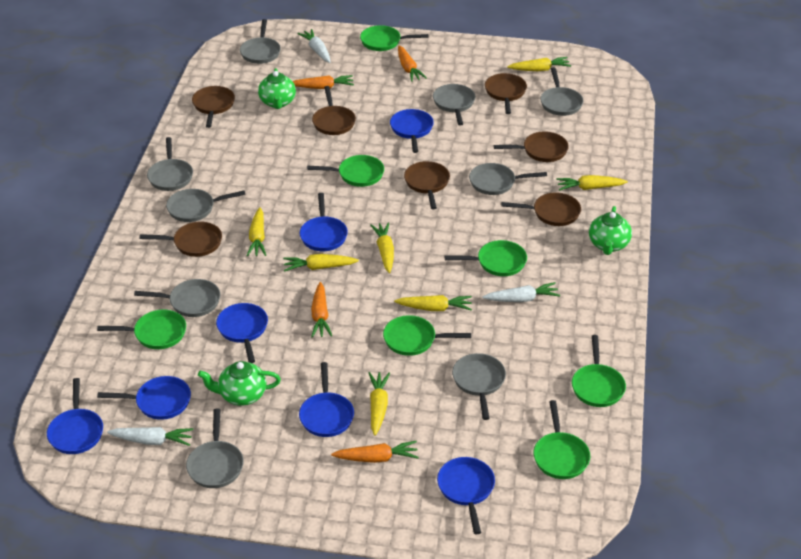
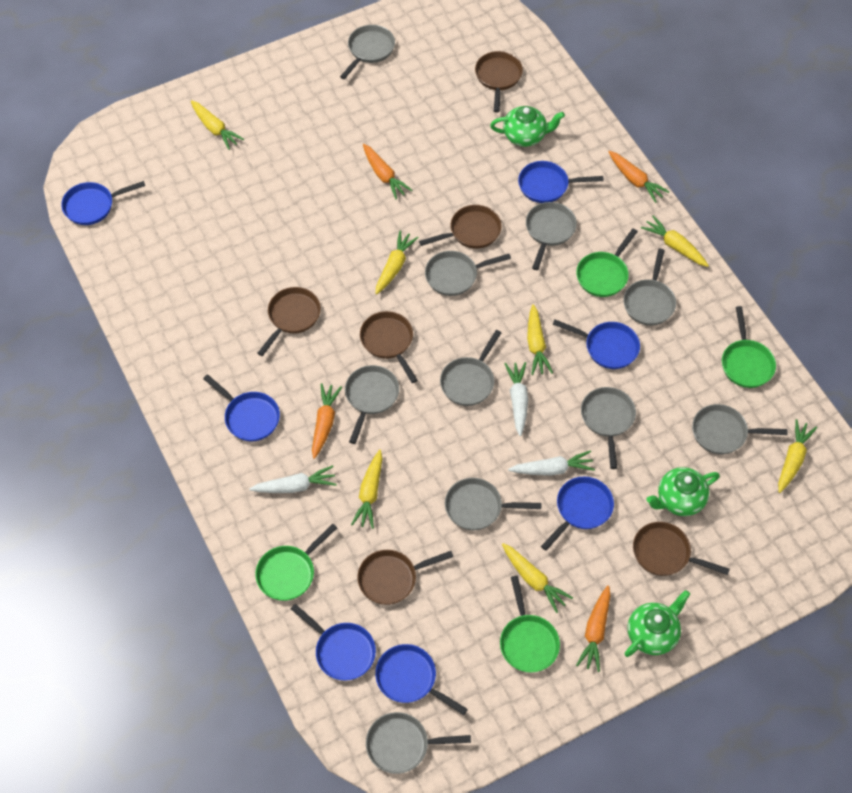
brown pan: 7 -> 6
green pan: 7 -> 4
grey pan: 9 -> 10

